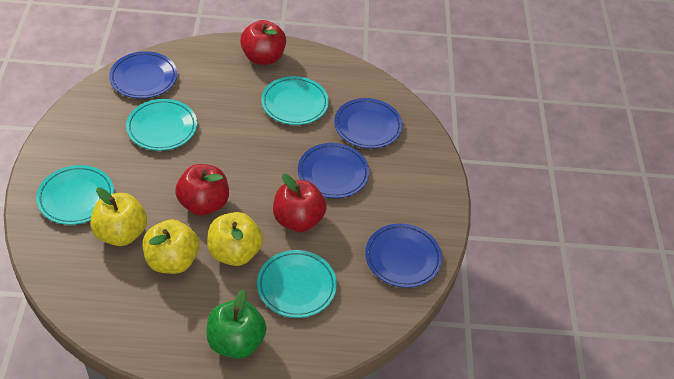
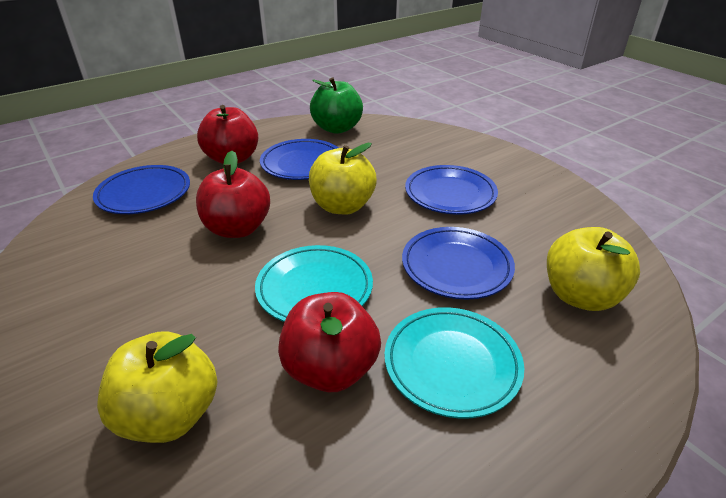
turquoise plate: 4 -> 2

